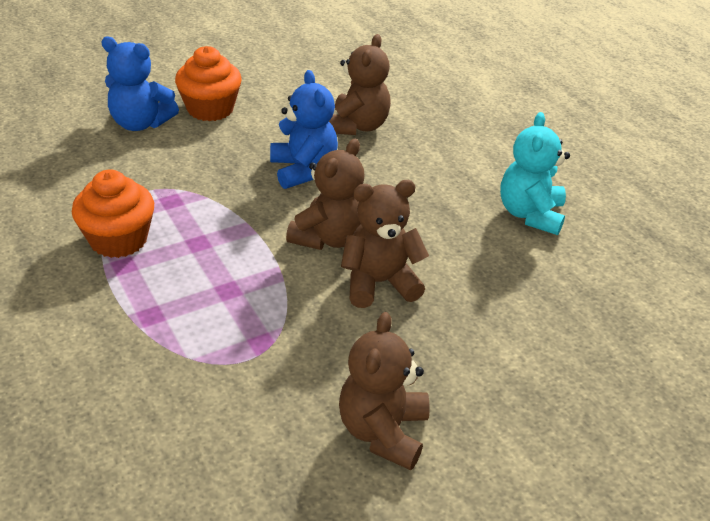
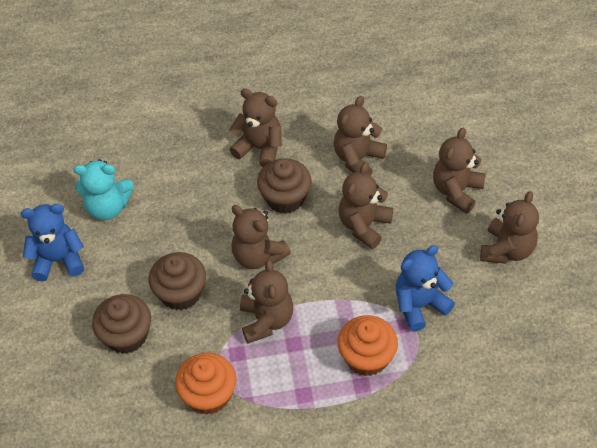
brown cupcake: 0 -> 3
brown teddy bear: 4 -> 7

